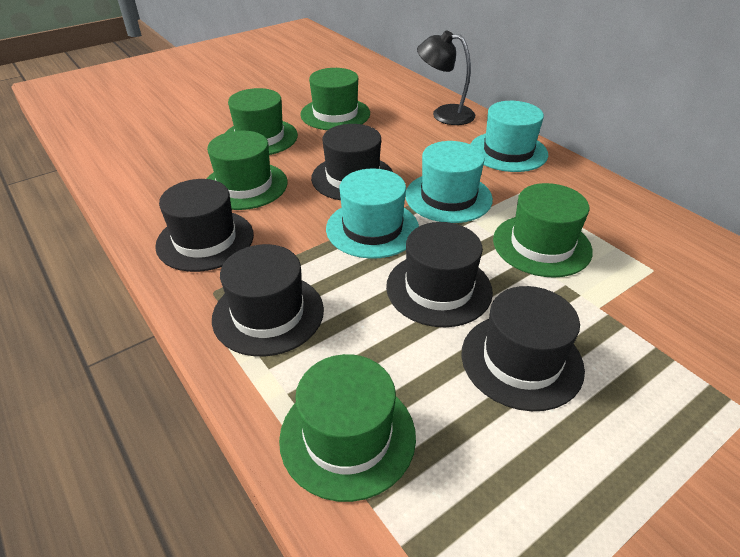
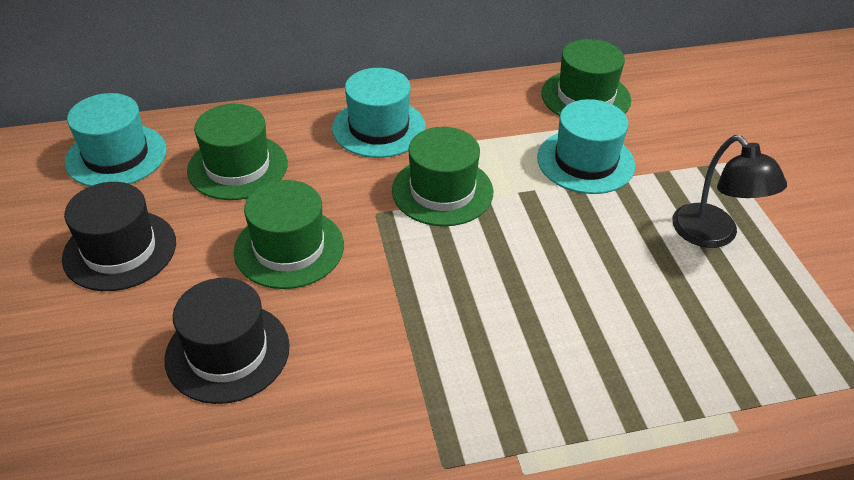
black hat: 5 -> 2
green hat: 5 -> 4

